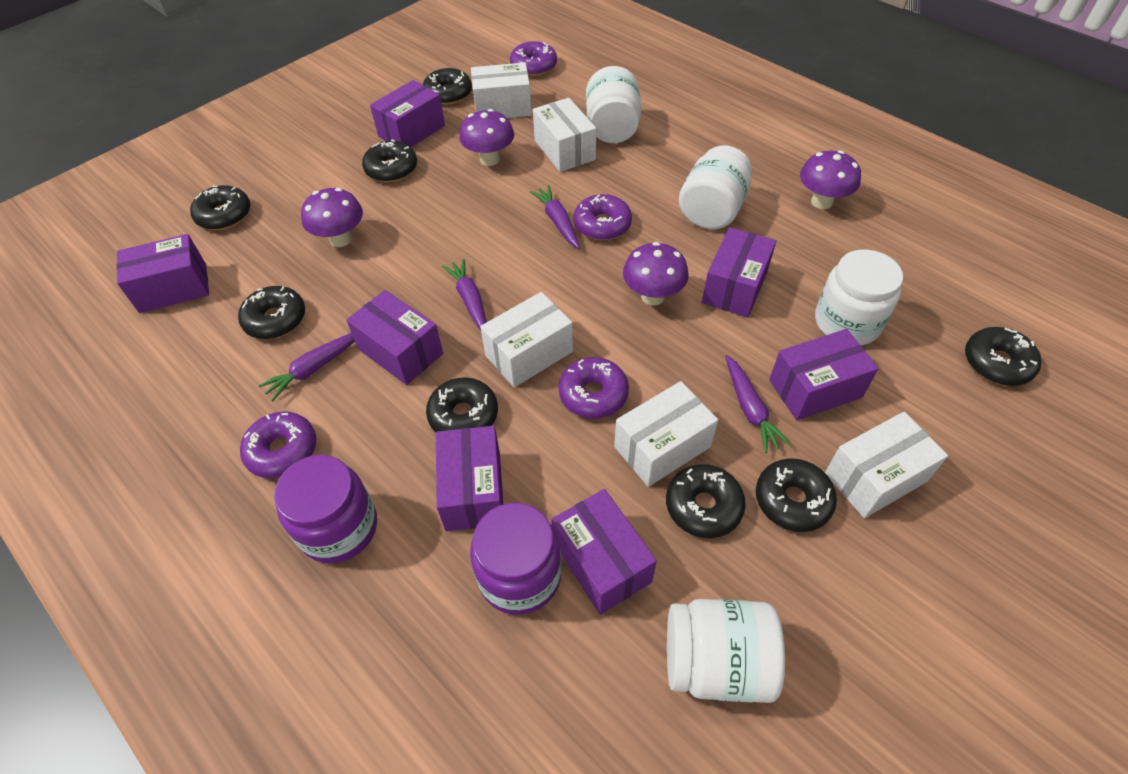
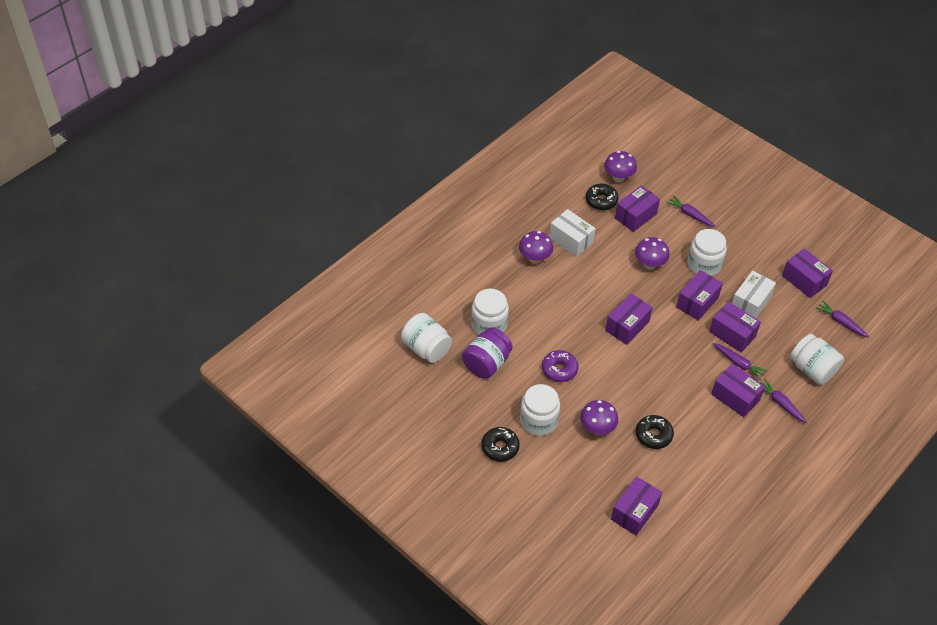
black donut: 8 -> 3
purple donut: 4 -> 1
purple jar: 2 -> 1
white box: 5 -> 2
white jar: 4 -> 5

